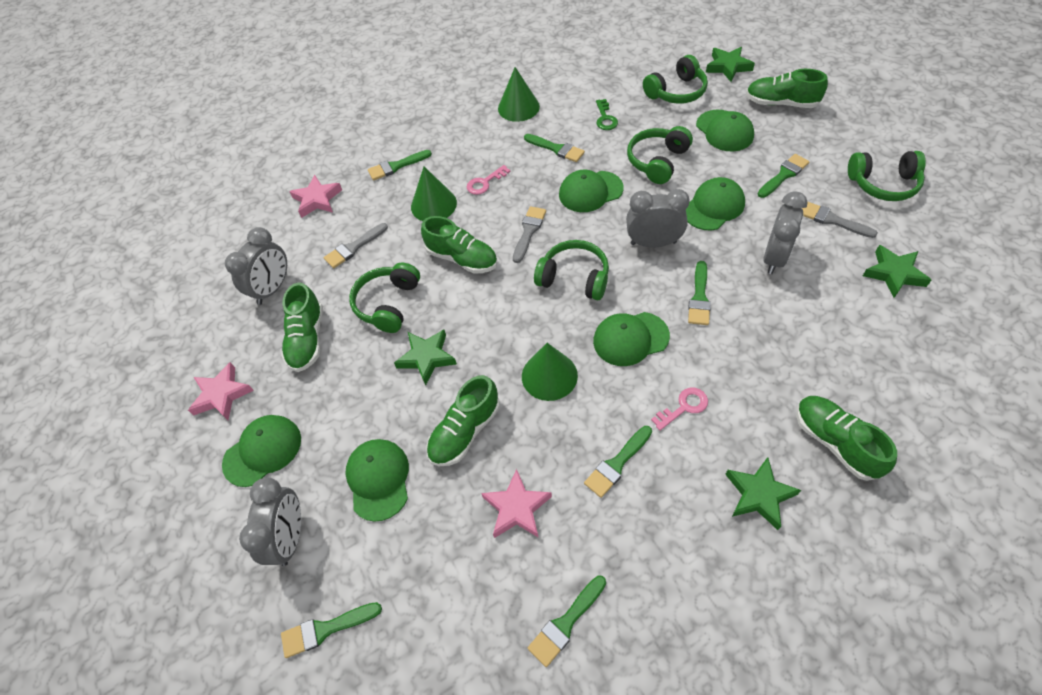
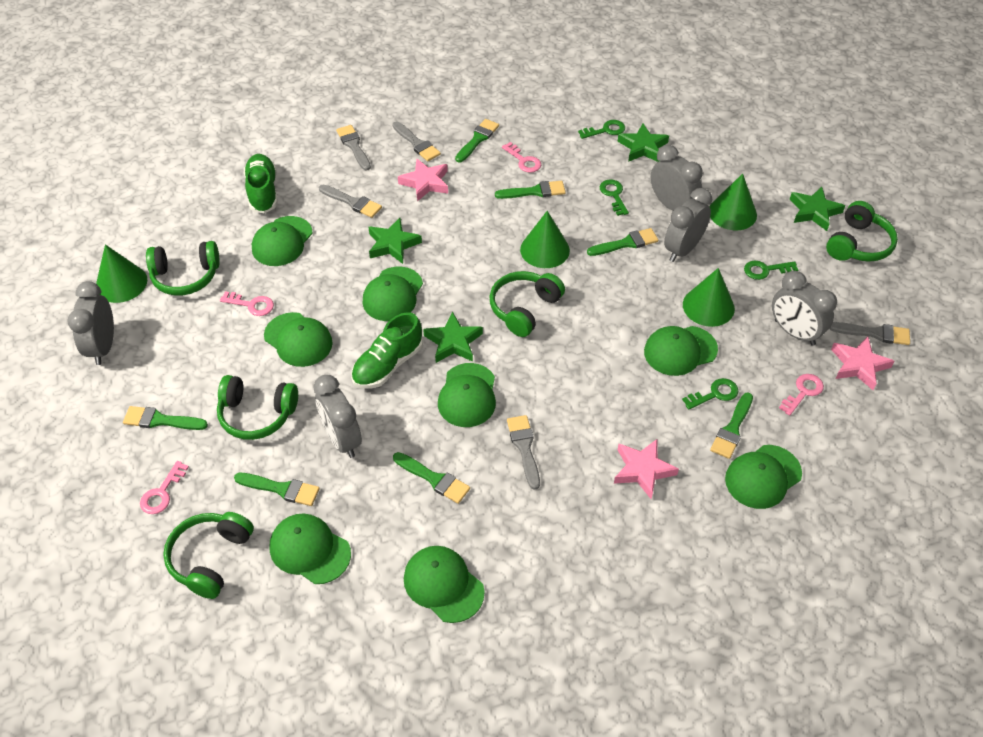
green cap: 6 -> 8
green cone: 3 -> 4
green key: 1 -> 4
green shoe: 5 -> 2
grey brush: 3 -> 5
grey clock: 4 -> 5
pink key: 2 -> 4

